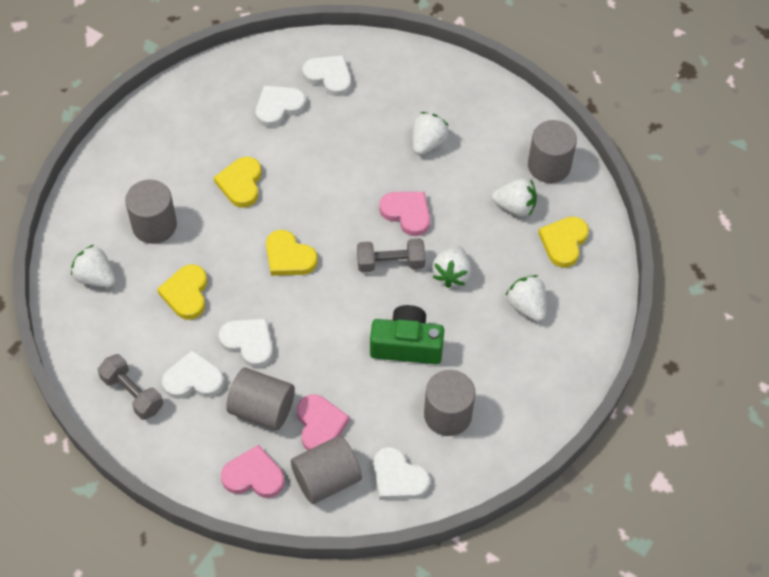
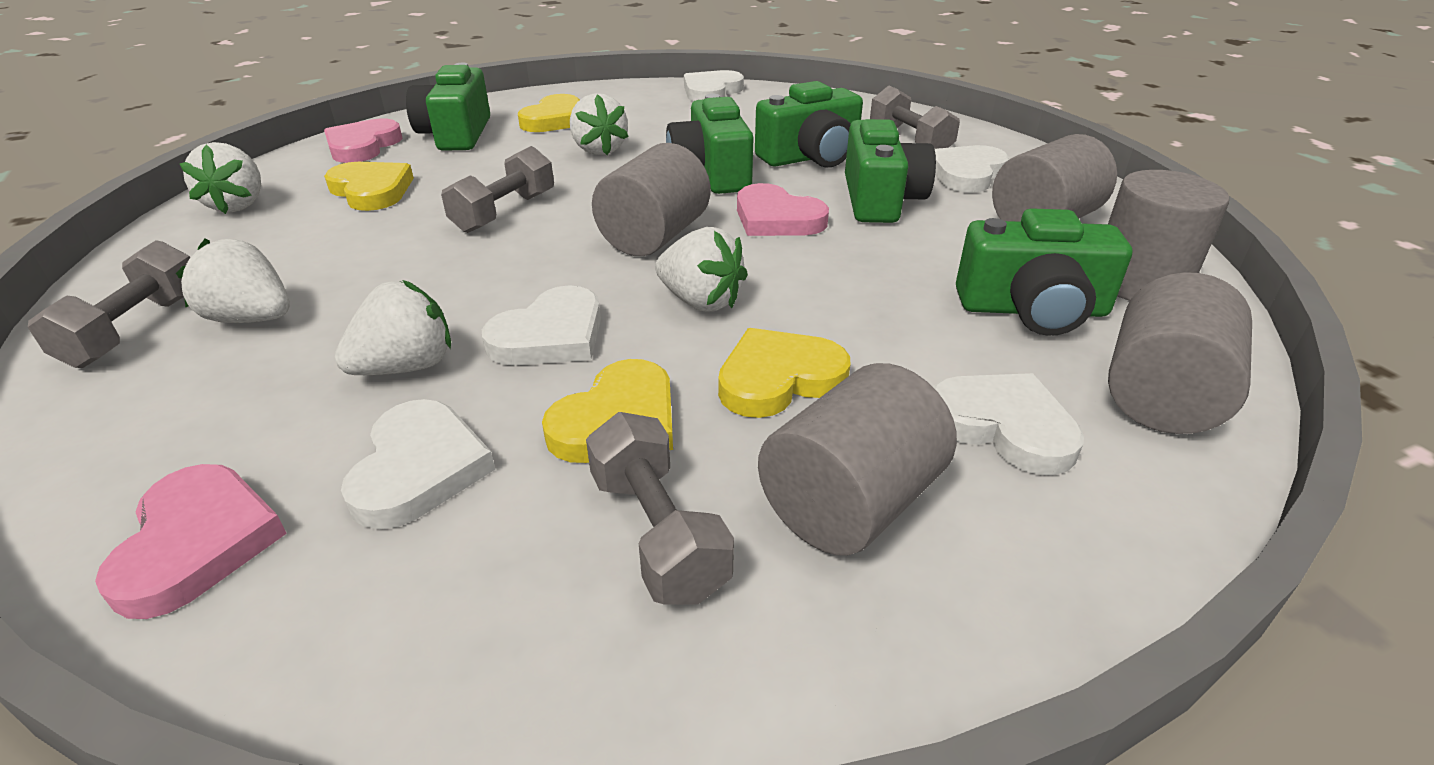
green camera: 1 -> 5
grey dumbbell: 2 -> 4

